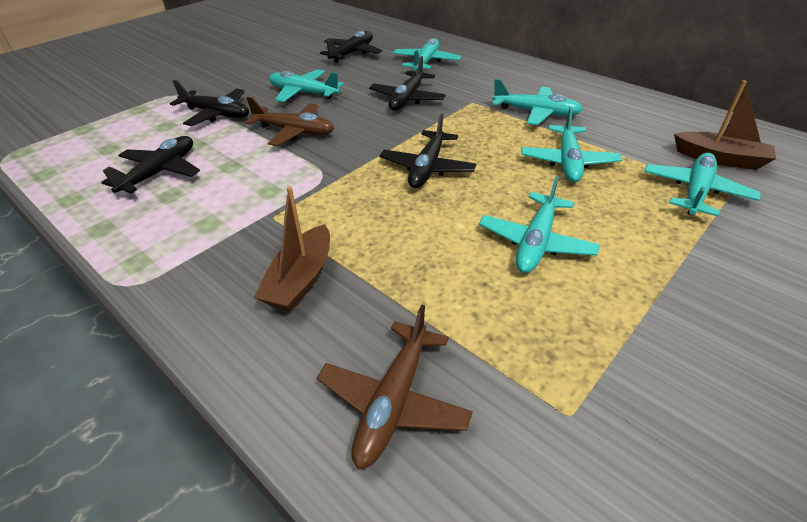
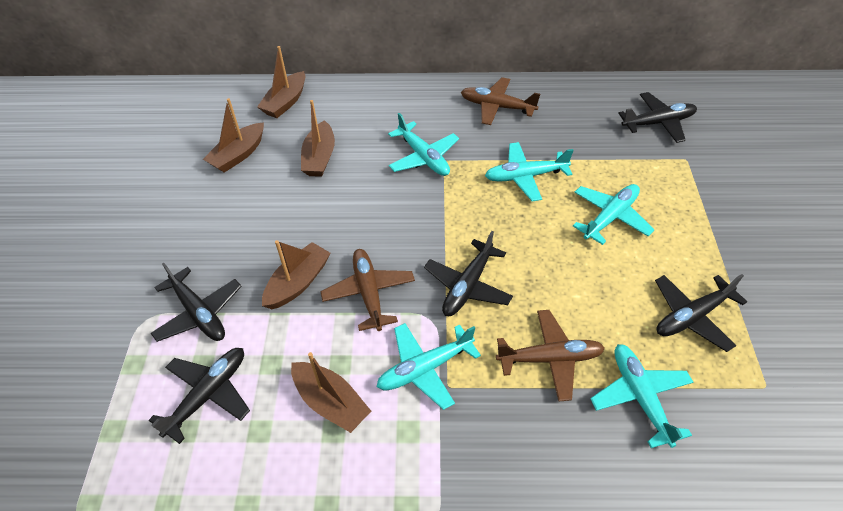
brown boat: 2 -> 5
brown plane: 2 -> 3
turquoise plane: 6 -> 5

